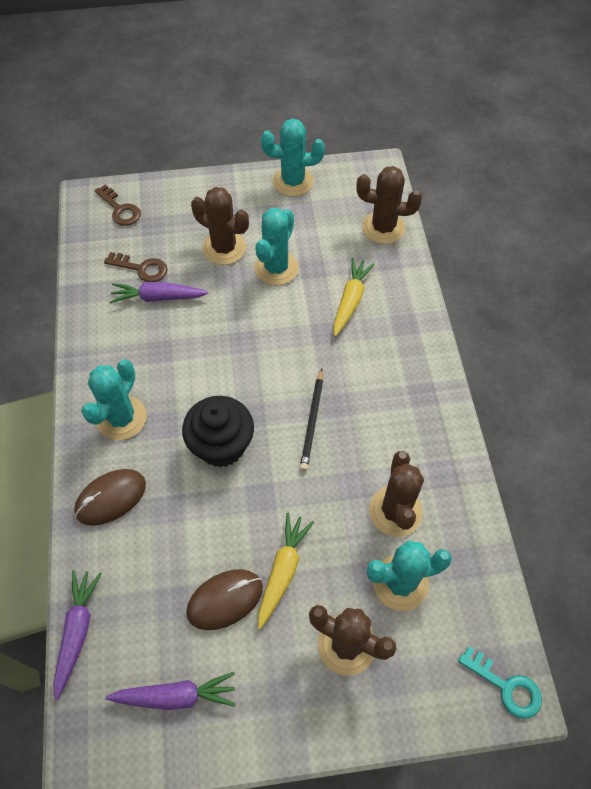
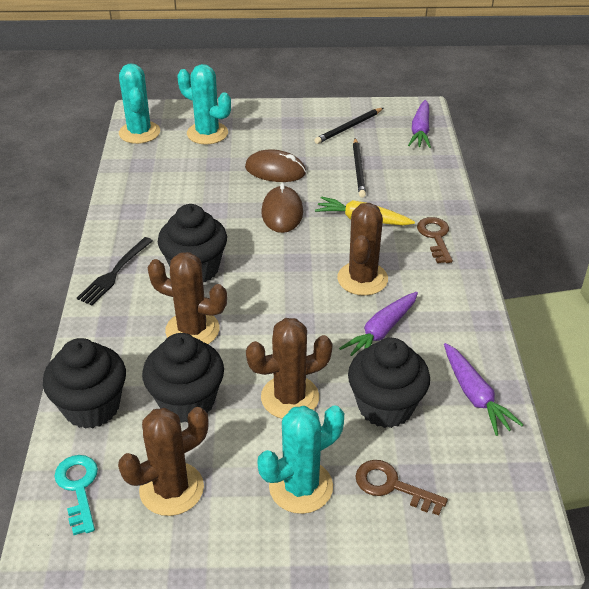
black cupcake: 1 -> 4
black fork: 0 -> 1
black pencil: 1 -> 2
turquoise cactus: 4 -> 3
yellow carrot: 2 -> 1

